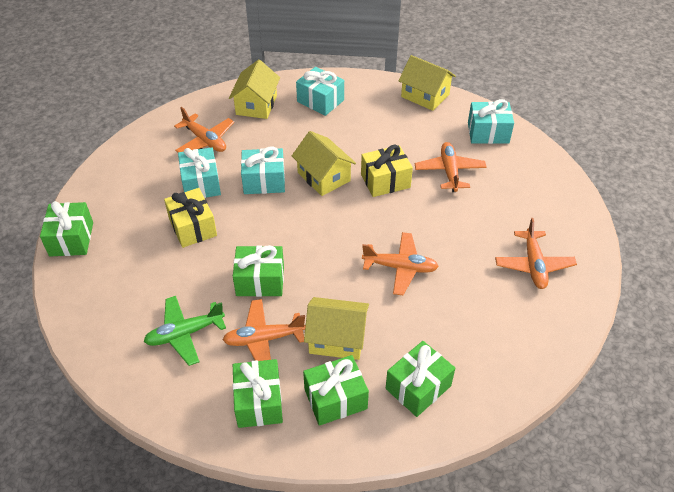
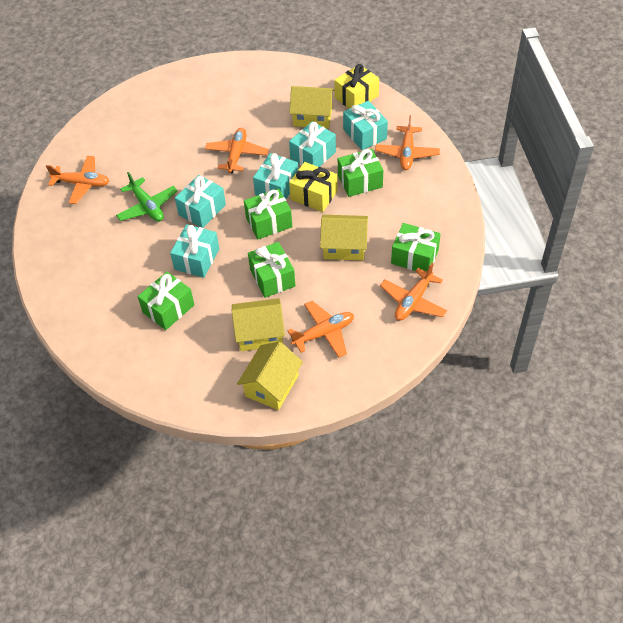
turquoise gift: 4 -> 5

